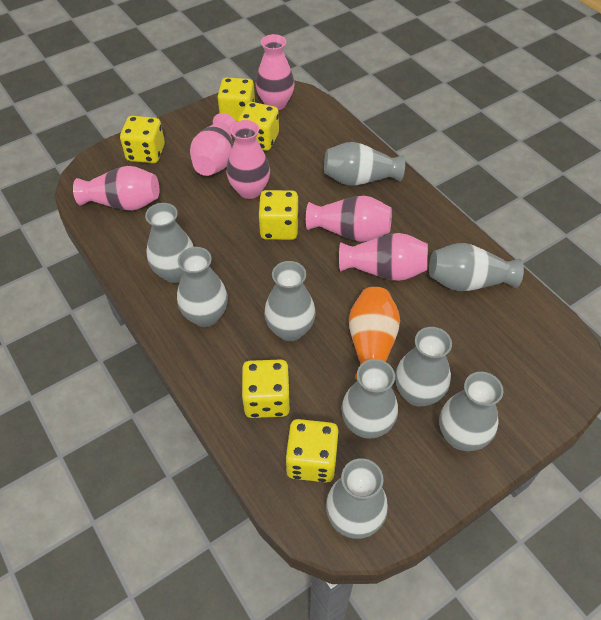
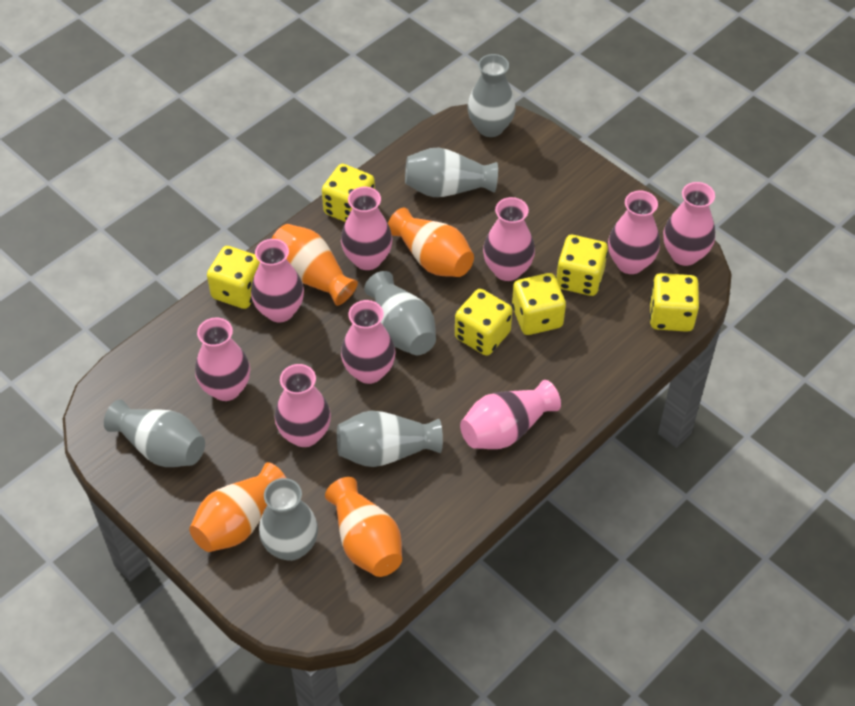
grey vase: 9 -> 6
orange vase: 1 -> 4
pink vase: 6 -> 9

